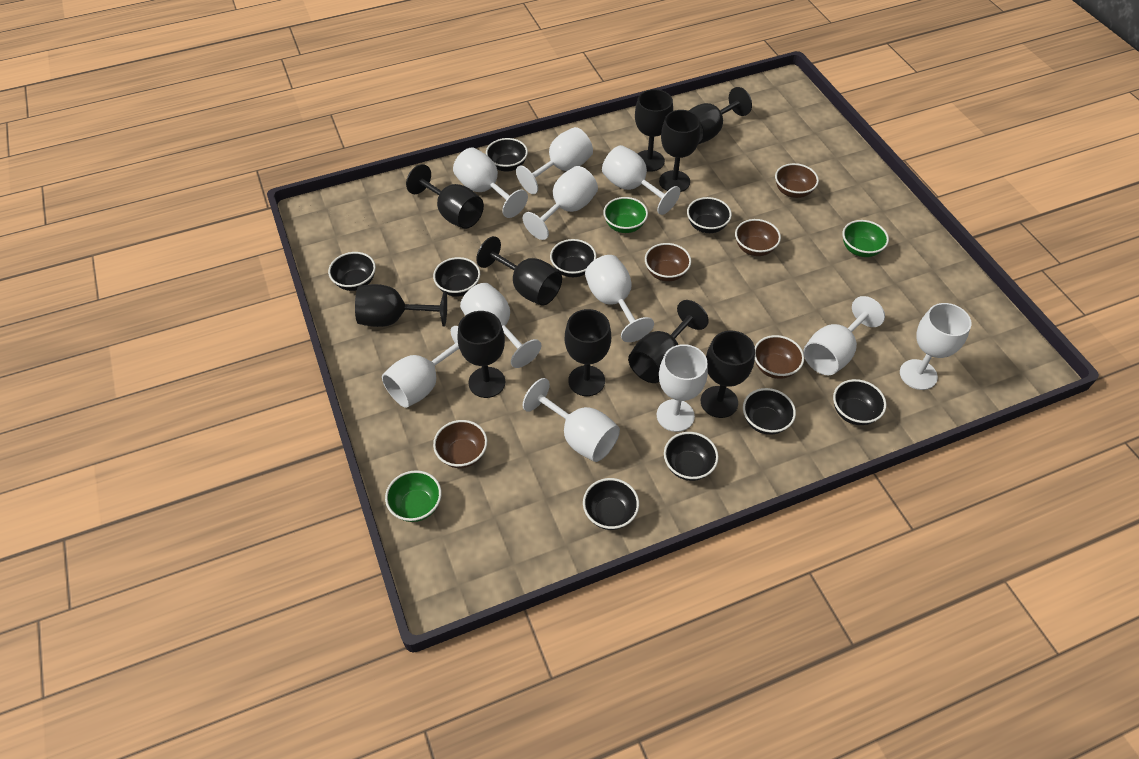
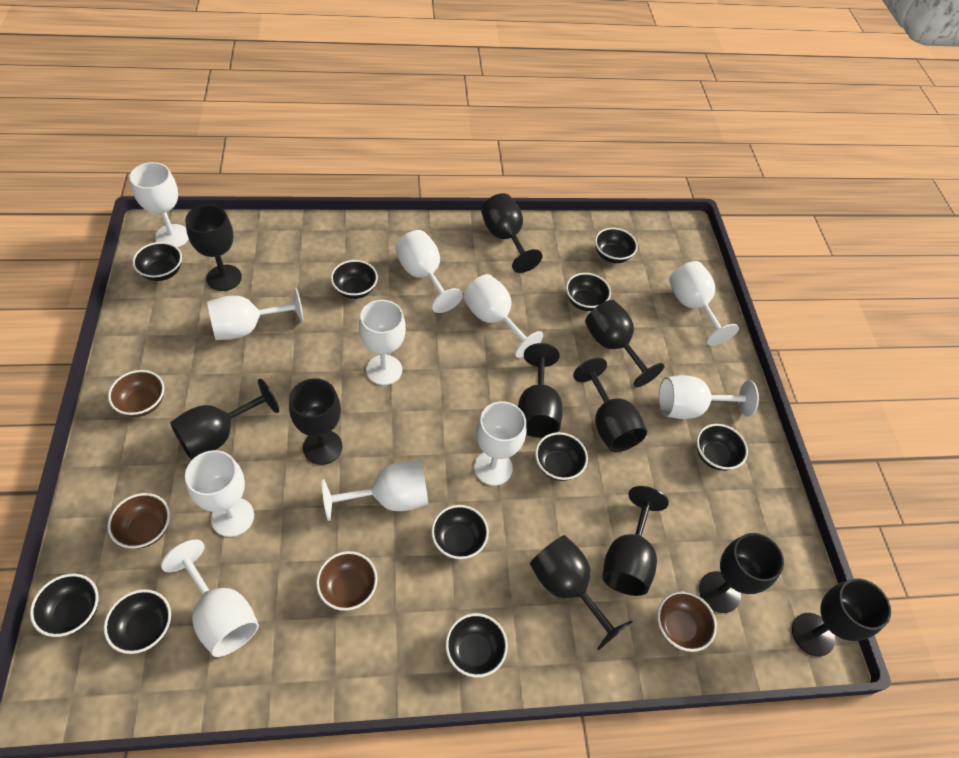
black bowl: 9 -> 10
black goblet: 10 -> 11
brown bowl: 5 -> 4
green bowl: 3 -> 0

